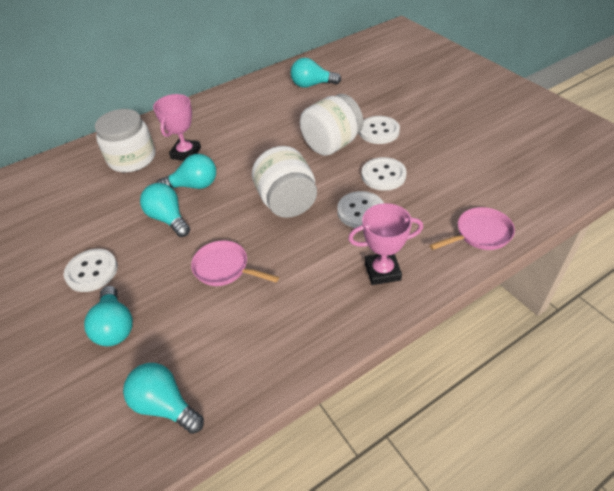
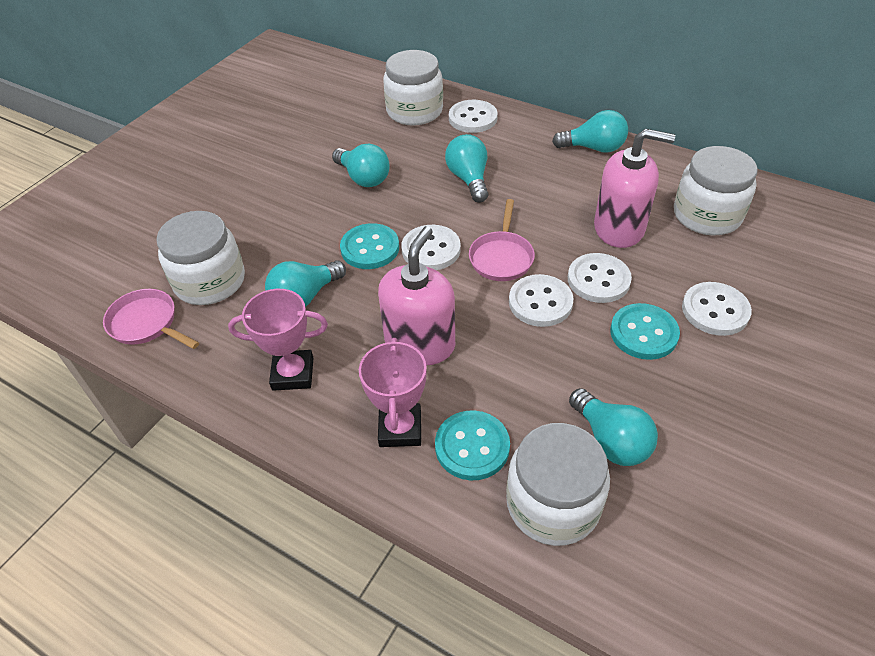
pink soap dispenser: 0 -> 2
turquoise button: 0 -> 3
white button: 4 -> 5
white jar: 3 -> 4

